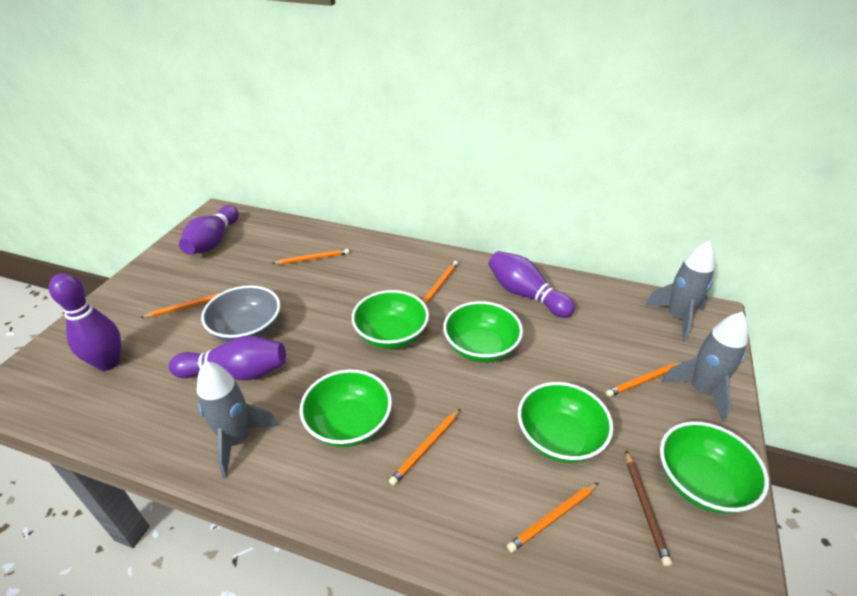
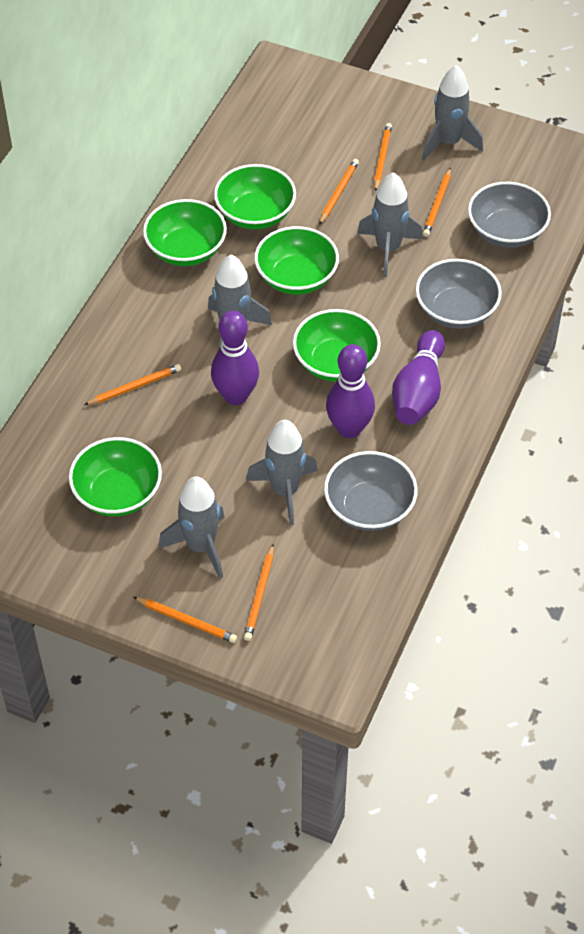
brown pencil: 1 -> 0
grey bowl: 1 -> 3
grey rocket: 3 -> 5
purple bowling pin: 4 -> 3

